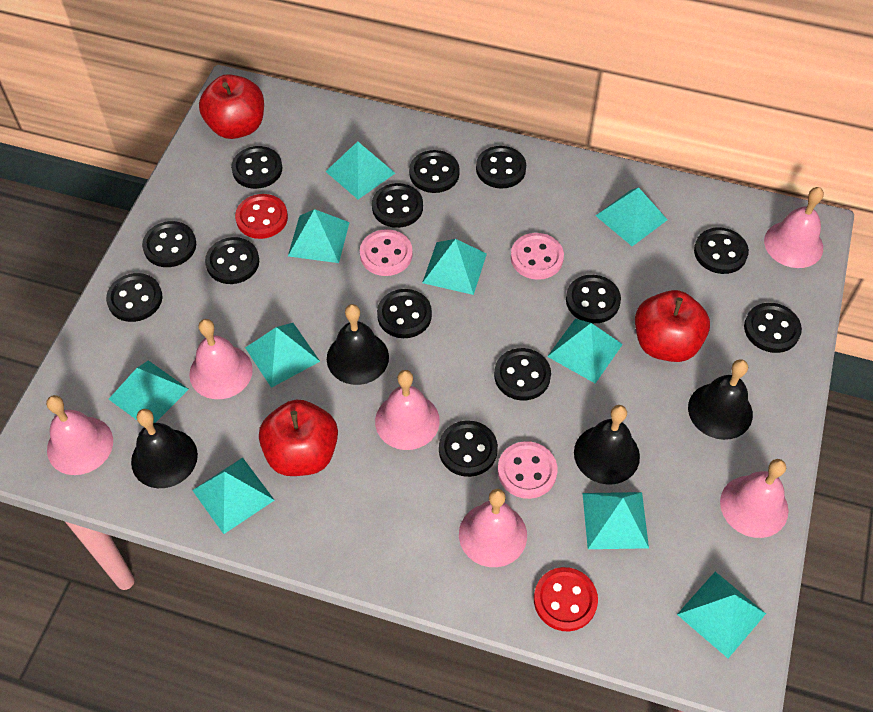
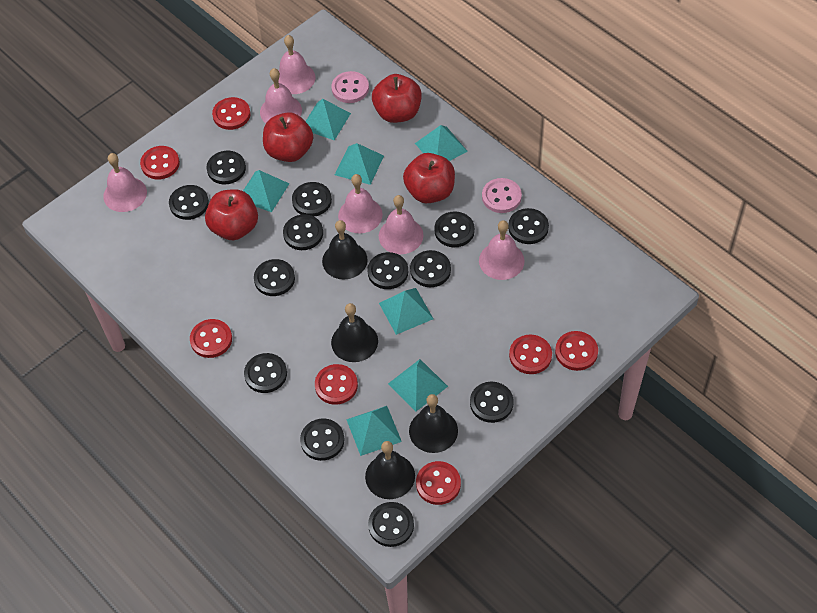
pink button: 3 -> 2
red apple: 3 -> 4
red button: 2 -> 7
turquoise pyramid: 10 -> 7

